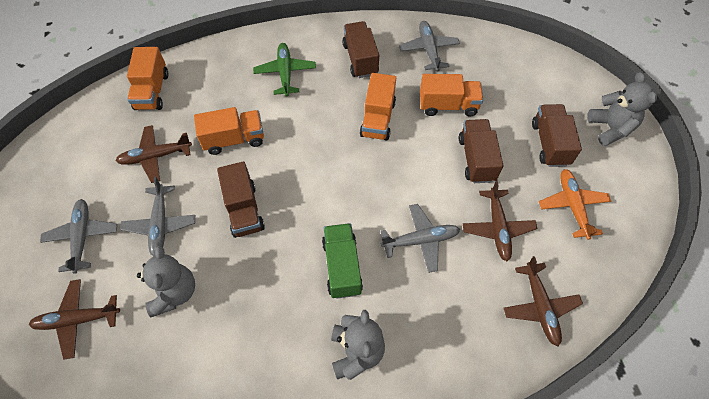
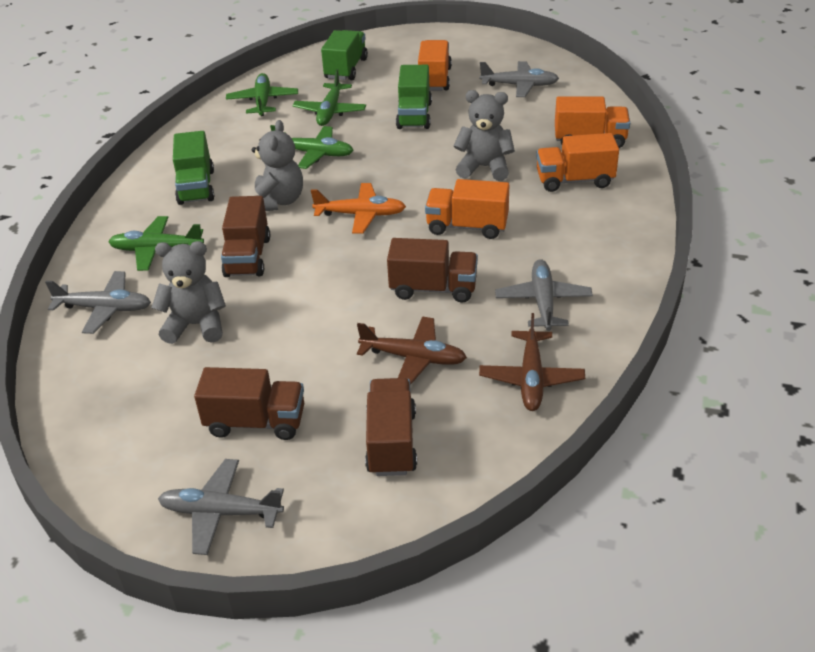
brown plane: 4 -> 2
green plane: 1 -> 4
green truck: 1 -> 3

